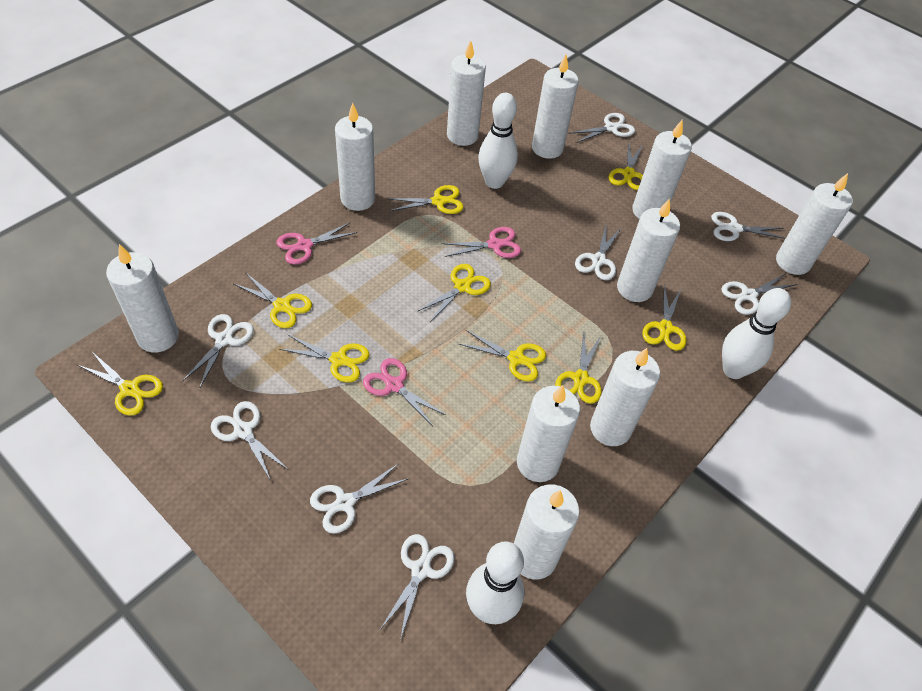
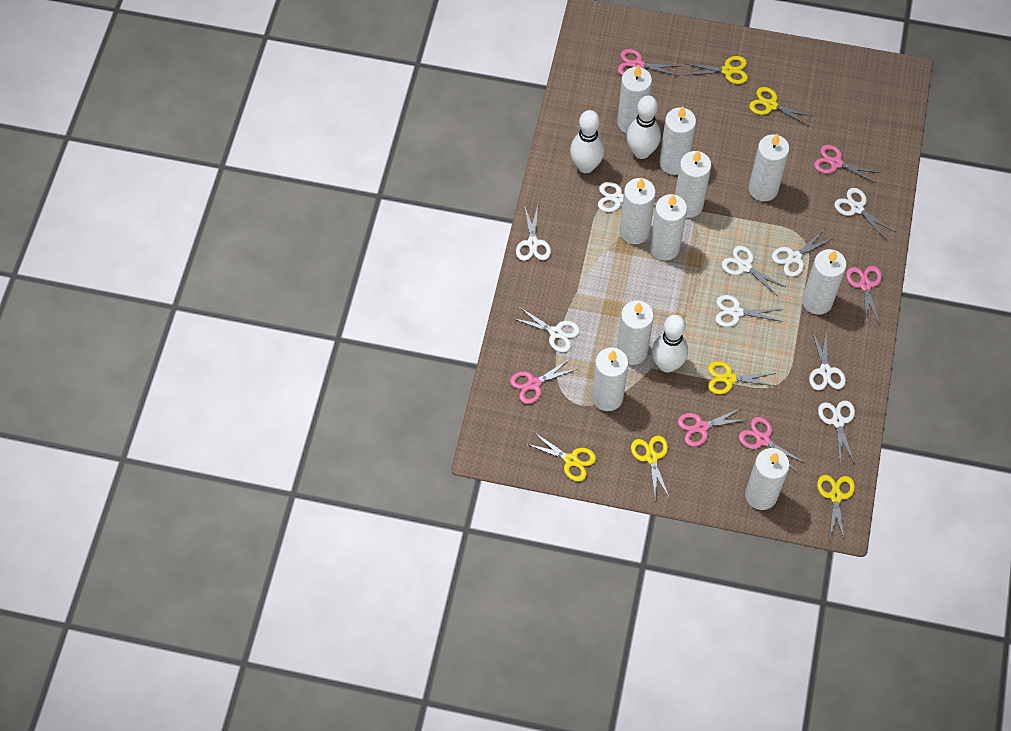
pink scissors: 3 -> 6
white scissors: 8 -> 9
yellow scissors: 9 -> 6

